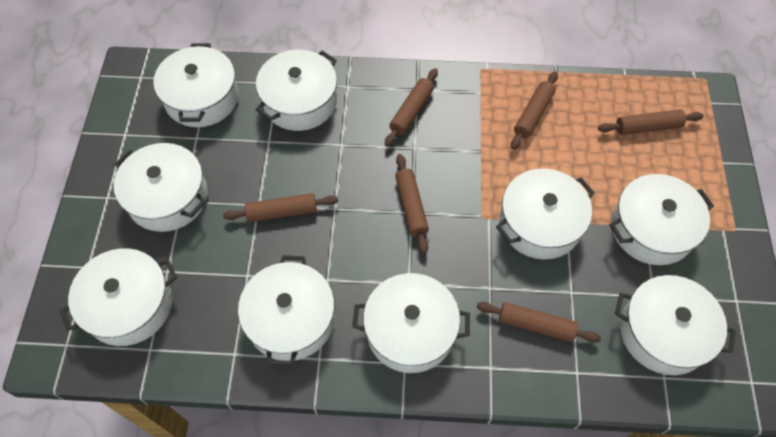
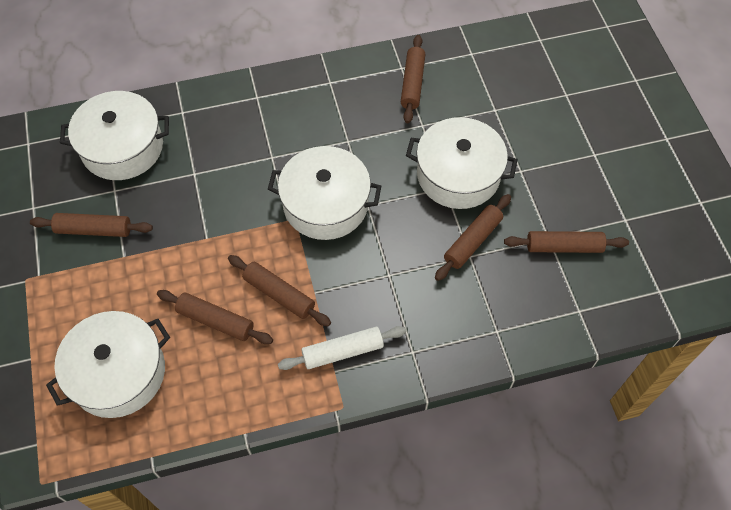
white pot: 9 -> 4
white rolling pin: 0 -> 1

